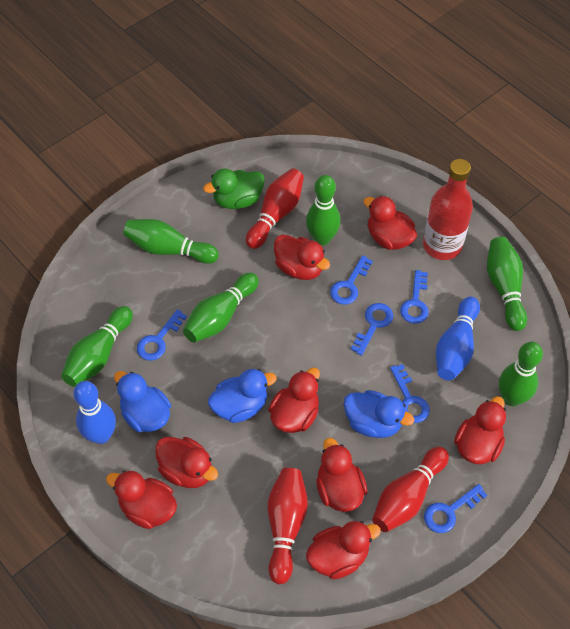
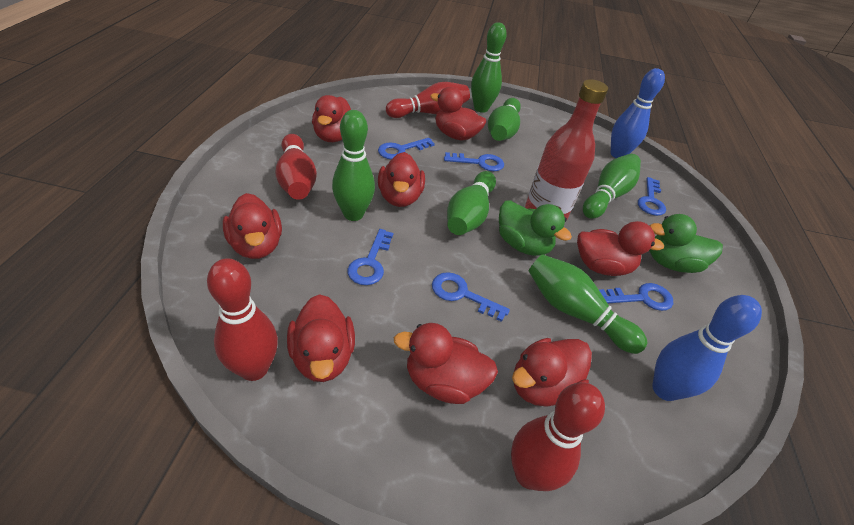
blue duck: 3 -> 0
green duck: 1 -> 2
red bowling pin: 3 -> 4

